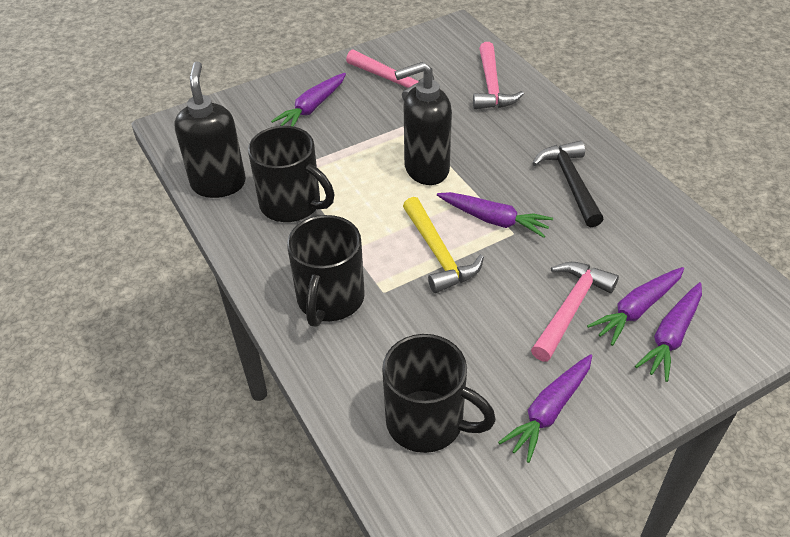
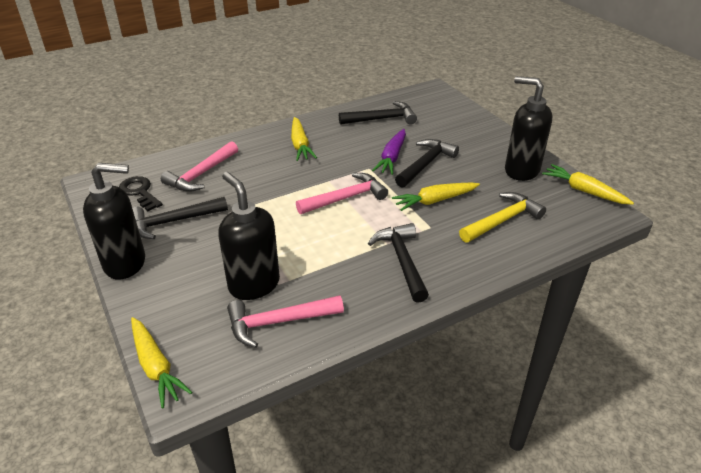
black hammer: 1 -> 4
black key: 0 -> 1
black mug: 3 -> 0
black soap dispenser: 2 -> 3
purple carrot: 5 -> 1
yellow carrot: 0 -> 4

